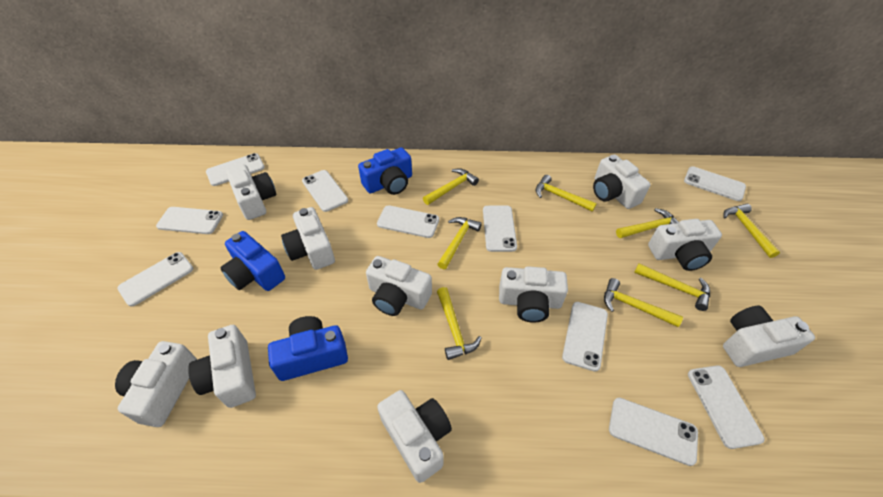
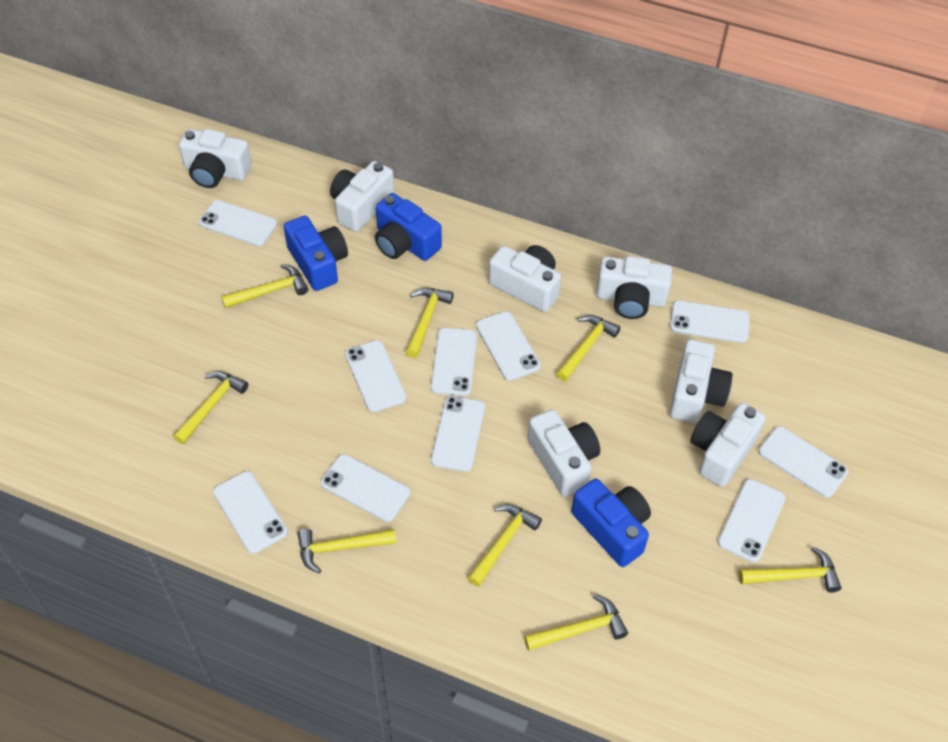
white camera: 10 -> 7

